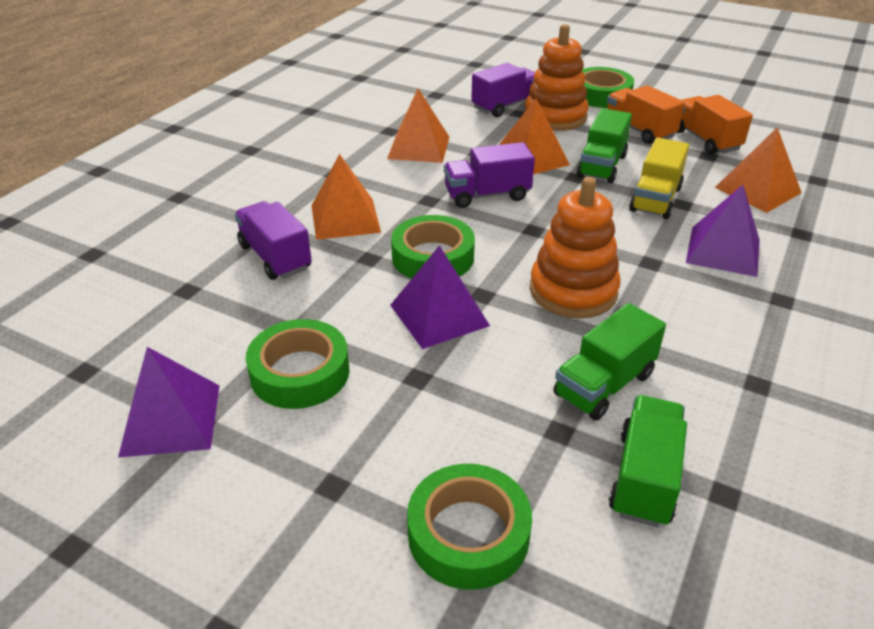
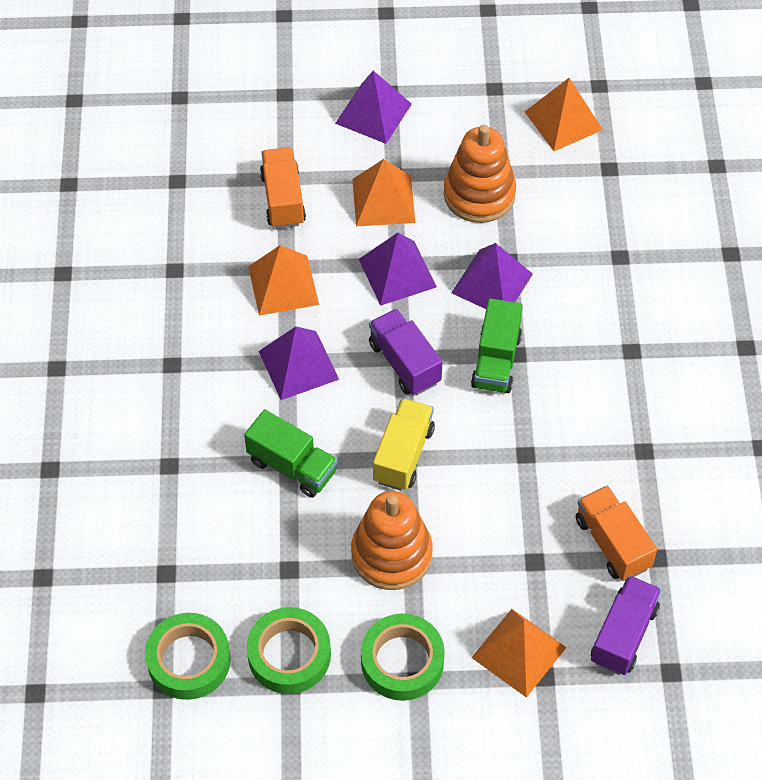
green tape: 4 -> 3
green truck: 3 -> 2
purple pyramid: 3 -> 4
purple truck: 3 -> 2

